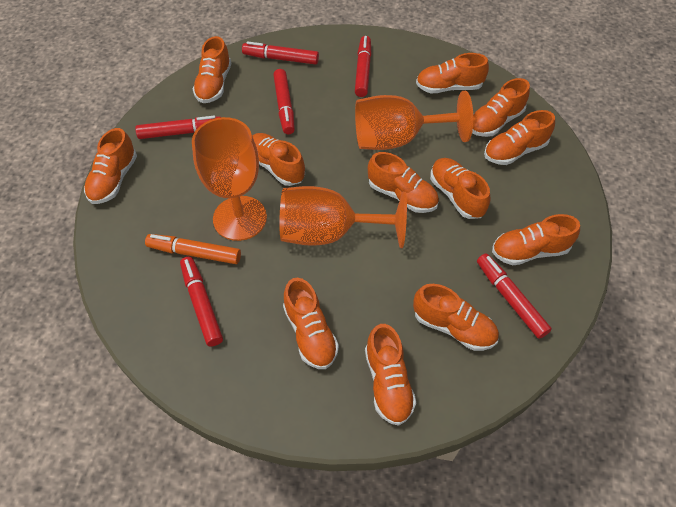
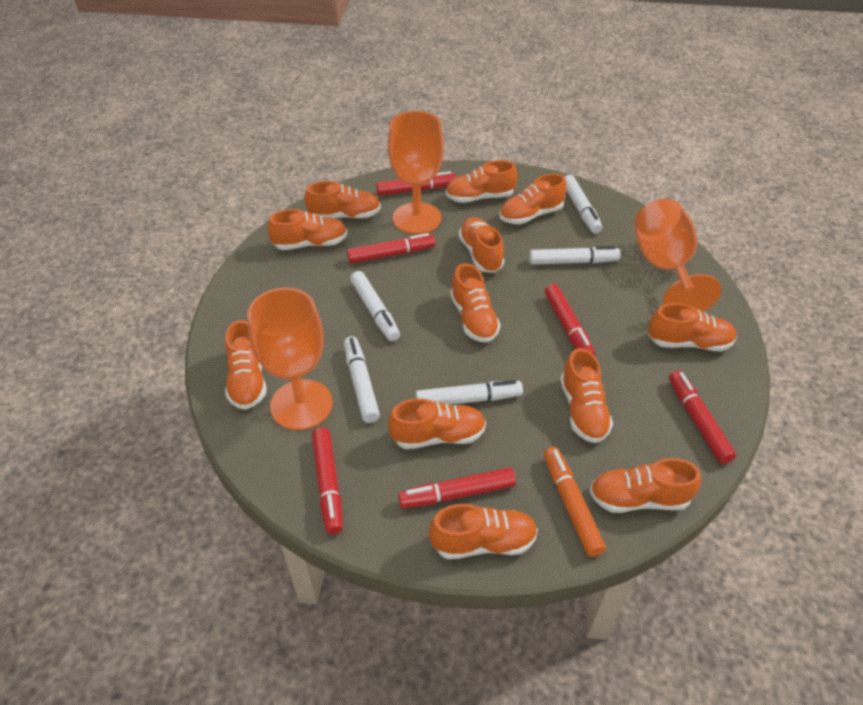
white marker: 0 -> 5

